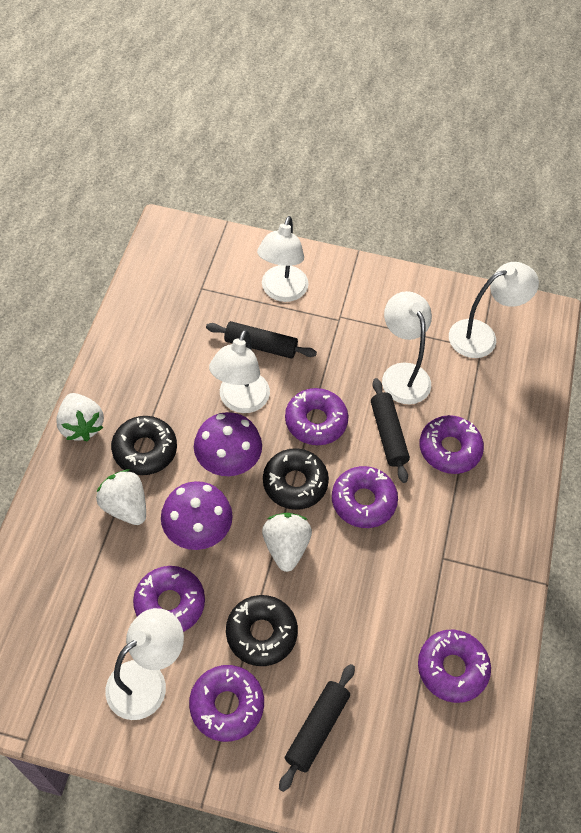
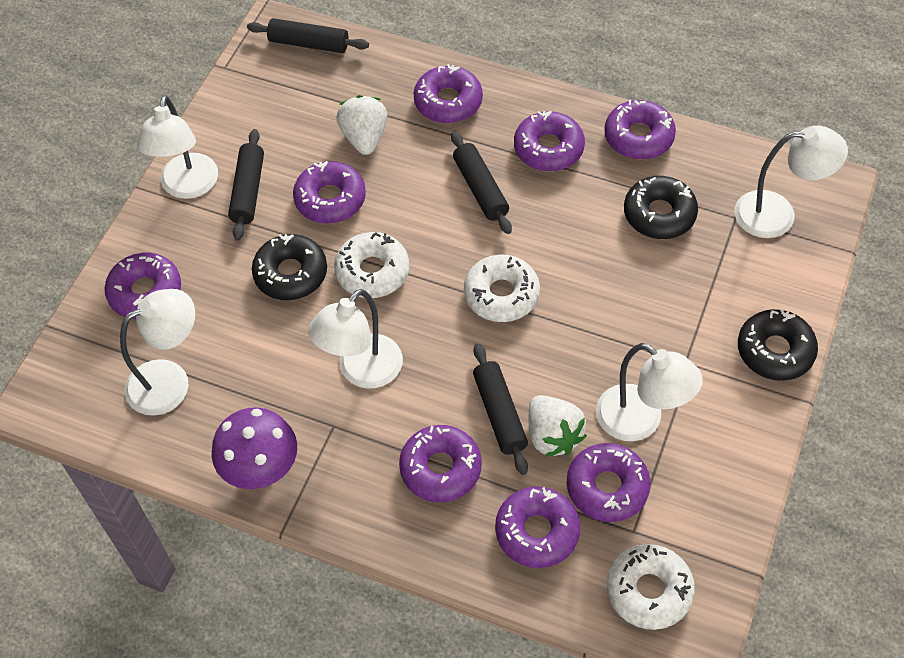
black rolling pin: 3 -> 4
purple donut: 6 -> 8
purple mushroom: 2 -> 1
white donut: 0 -> 3
white strawberry: 3 -> 2

